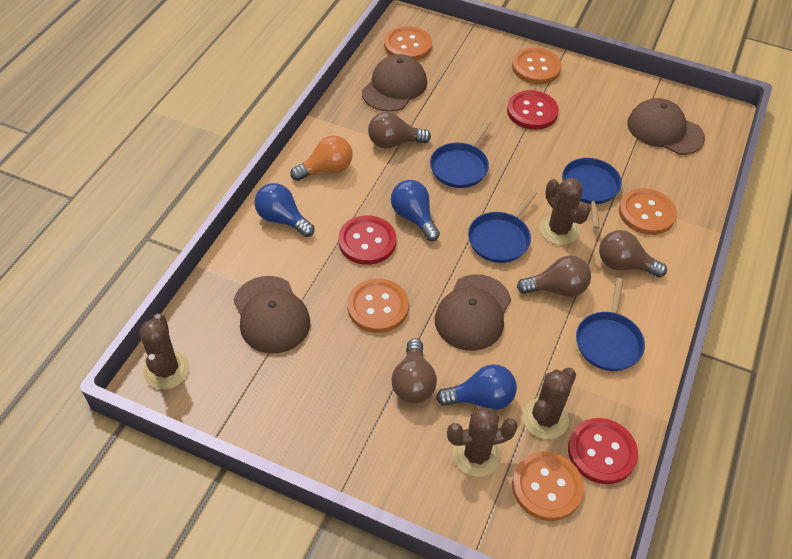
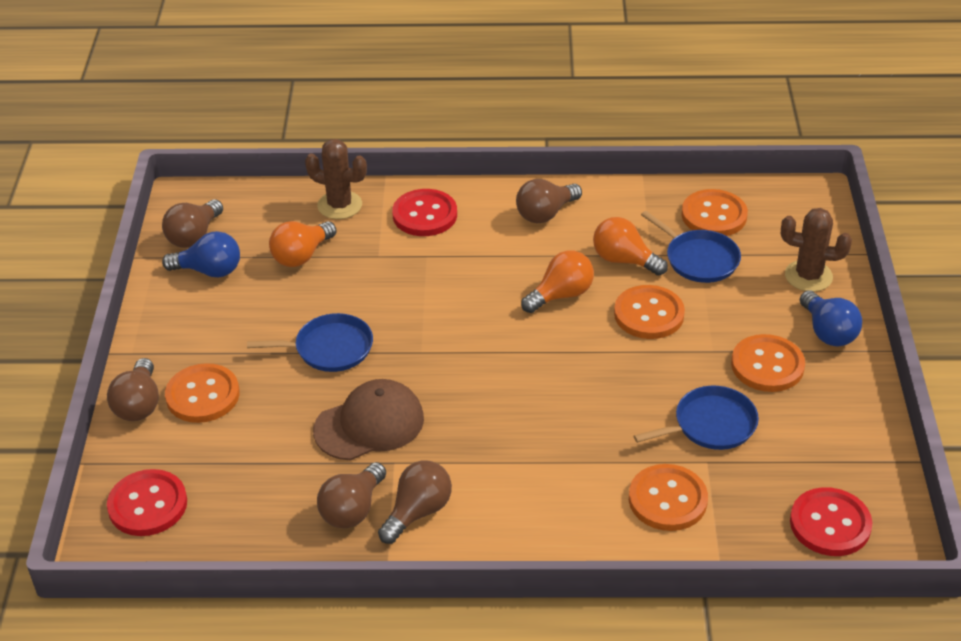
blue light bulb: 3 -> 2
blue pan: 4 -> 3
brown cactus: 4 -> 2
brown cap: 4 -> 1
brown light bulb: 4 -> 5
orange light bulb: 1 -> 3

